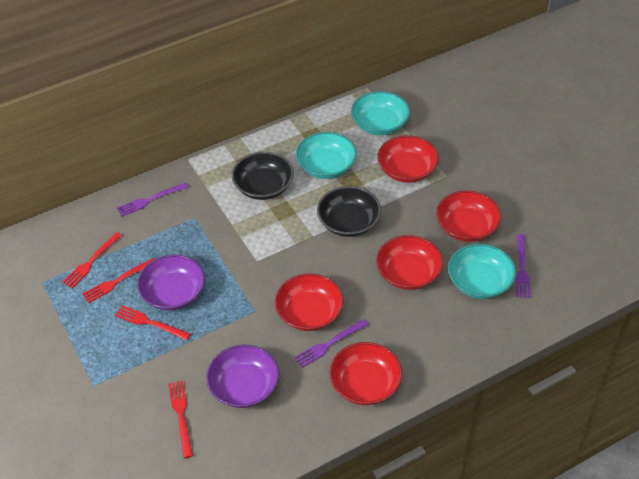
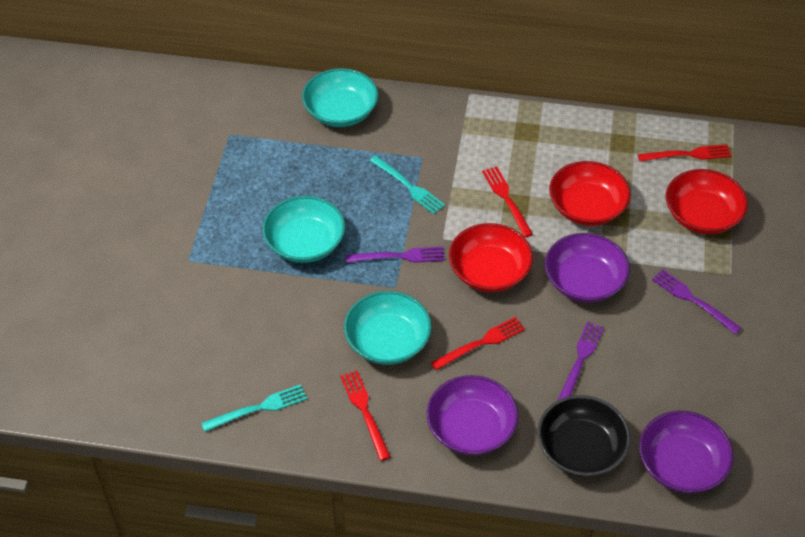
black bowl: 2 -> 1
purple bowl: 2 -> 3
red bowl: 5 -> 3
turquoise fork: 0 -> 2

